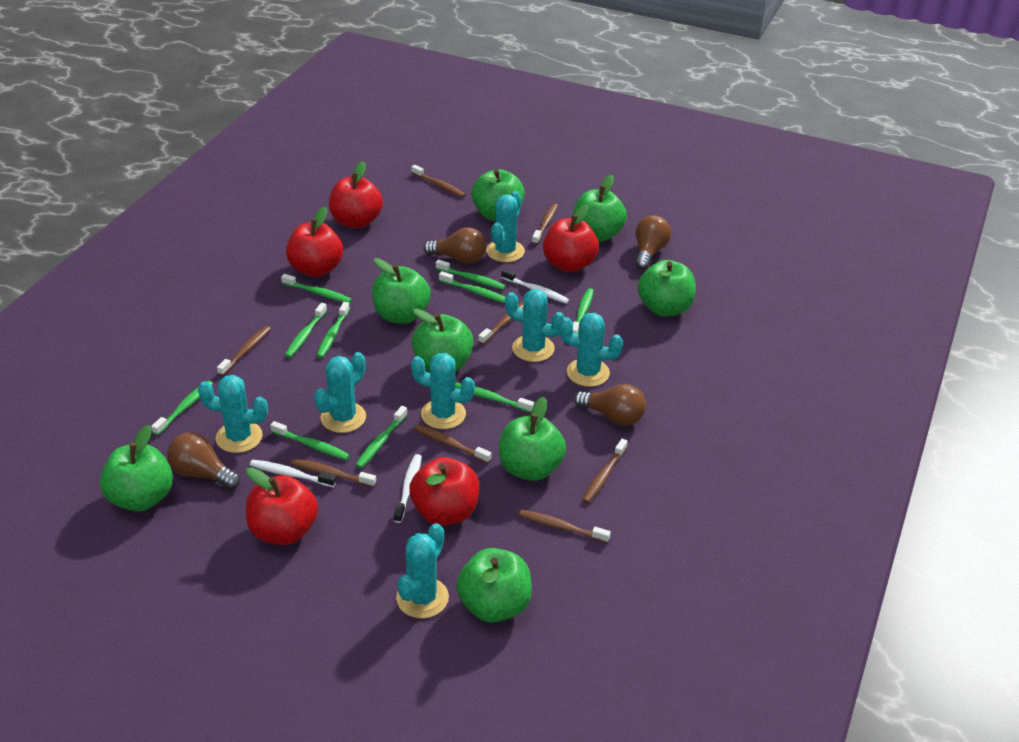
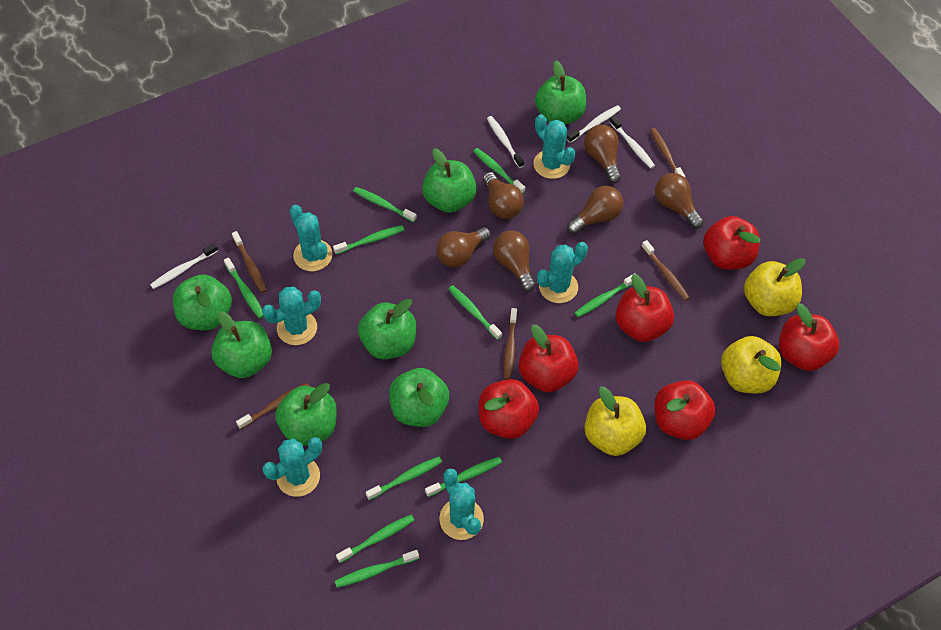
brown light bulb: 4 -> 6
brown toothbrush: 8 -> 5
green apple: 8 -> 7
red apple: 5 -> 6
turquoise cactus: 7 -> 6
white toothbrush: 3 -> 4
yellow apple: 0 -> 3

